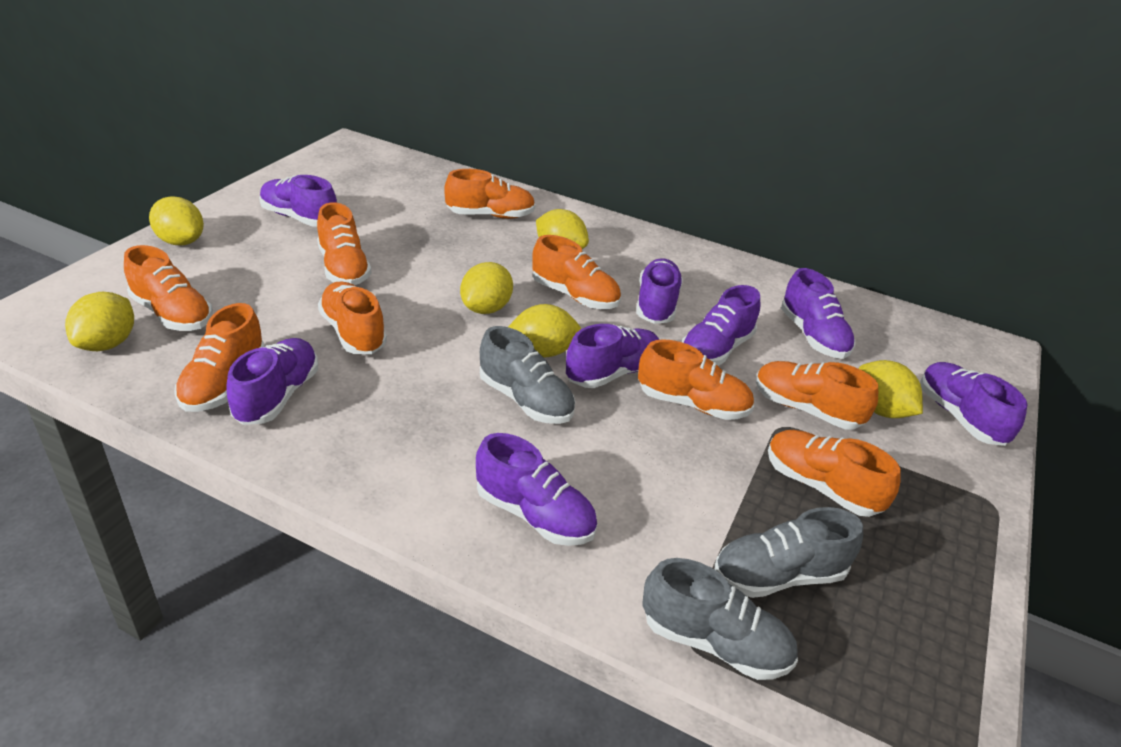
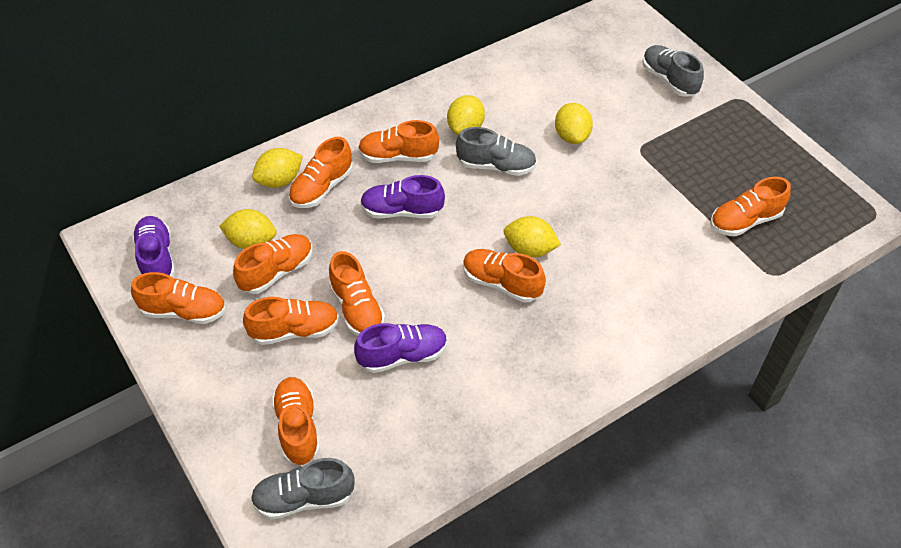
purple shoe: 8 -> 3
yellow lemon: 6 -> 5

